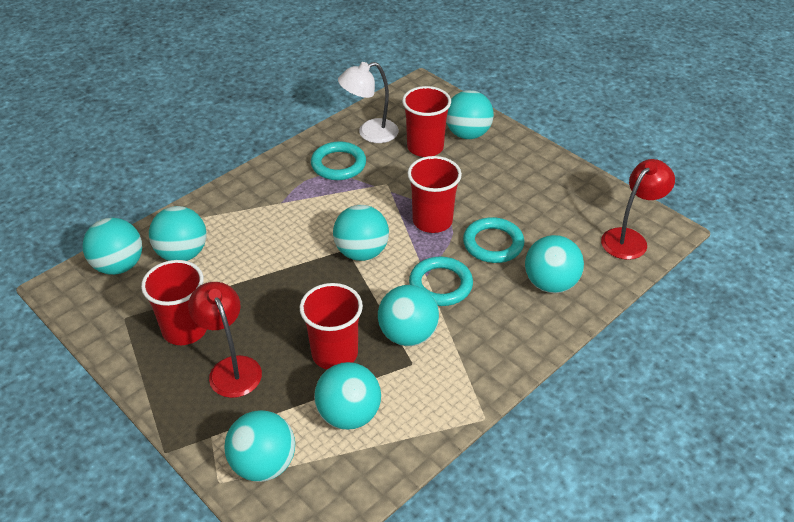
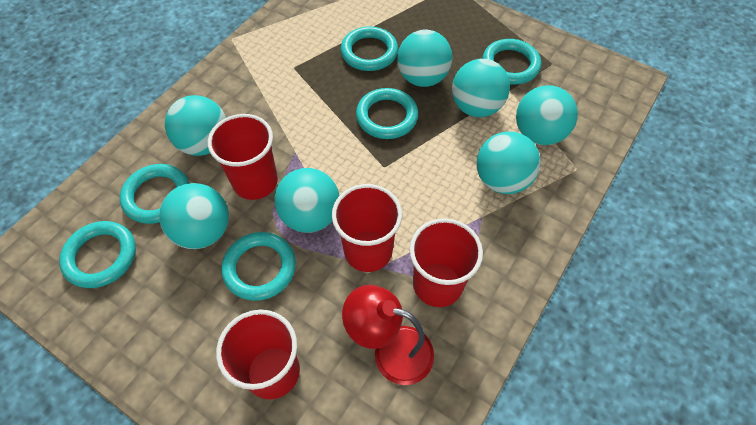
red lamp: 2 -> 1
turquoise ball: 8 -> 7
turquoise ring: 3 -> 6
white lamp: 1 -> 0

